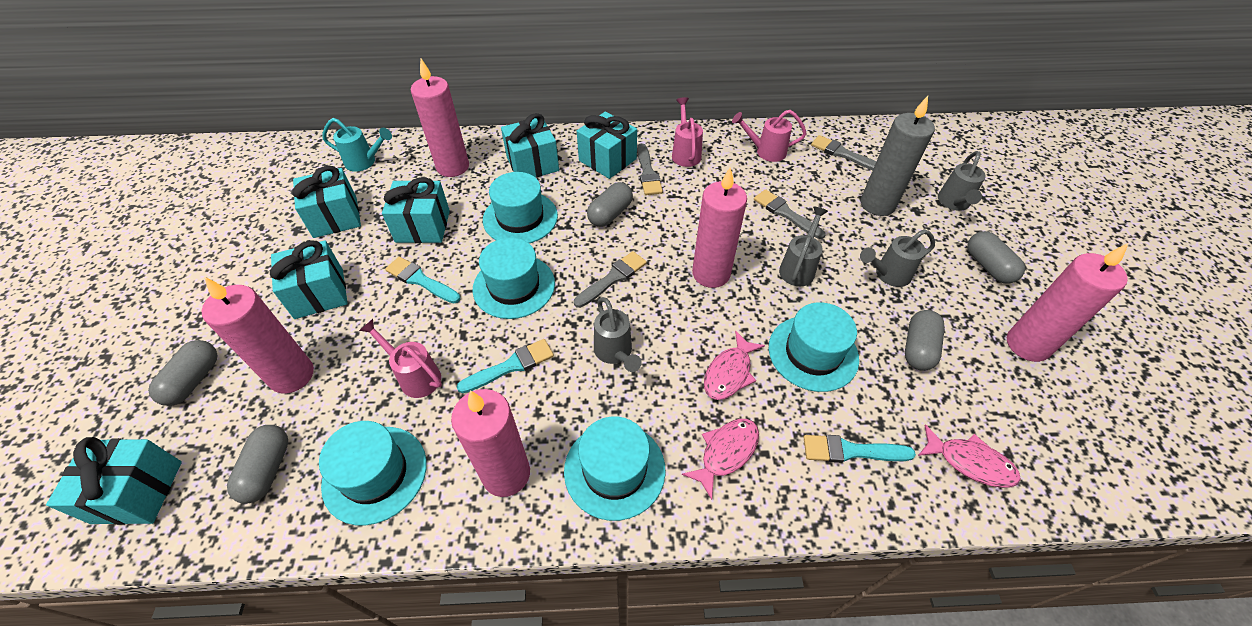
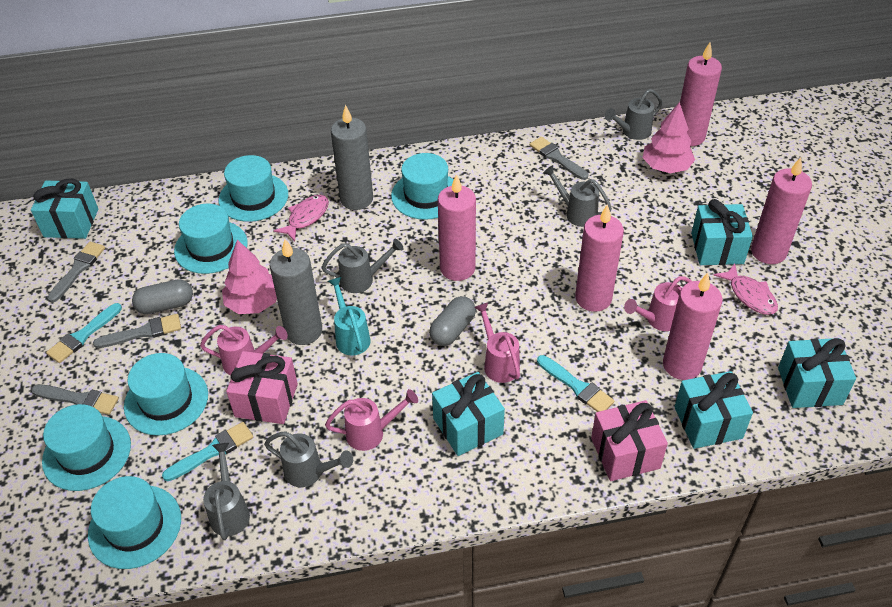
grey candle: 1 -> 2
grey capsule: 5 -> 2
grey watering can: 4 -> 5
pink fish: 3 -> 2
pink gift: 0 -> 2
pink tree: 0 -> 2
pink watering can: 3 -> 4
turquoise gift: 6 -> 5
turquoise hat: 5 -> 6

